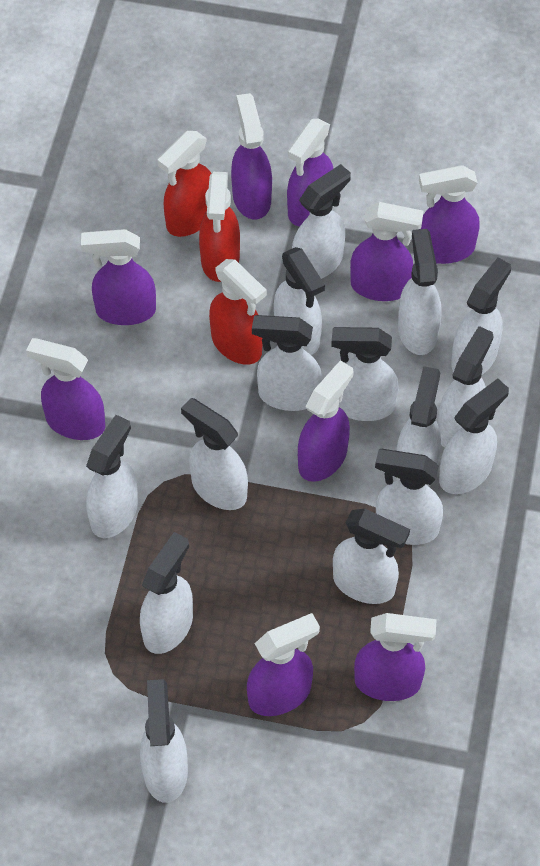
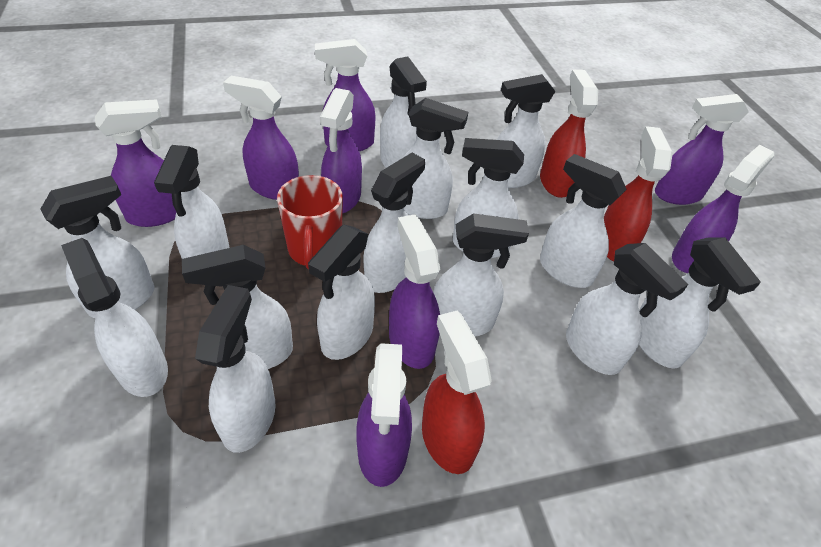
purple spray bottle: 9 -> 8
red mug: 0 -> 1

